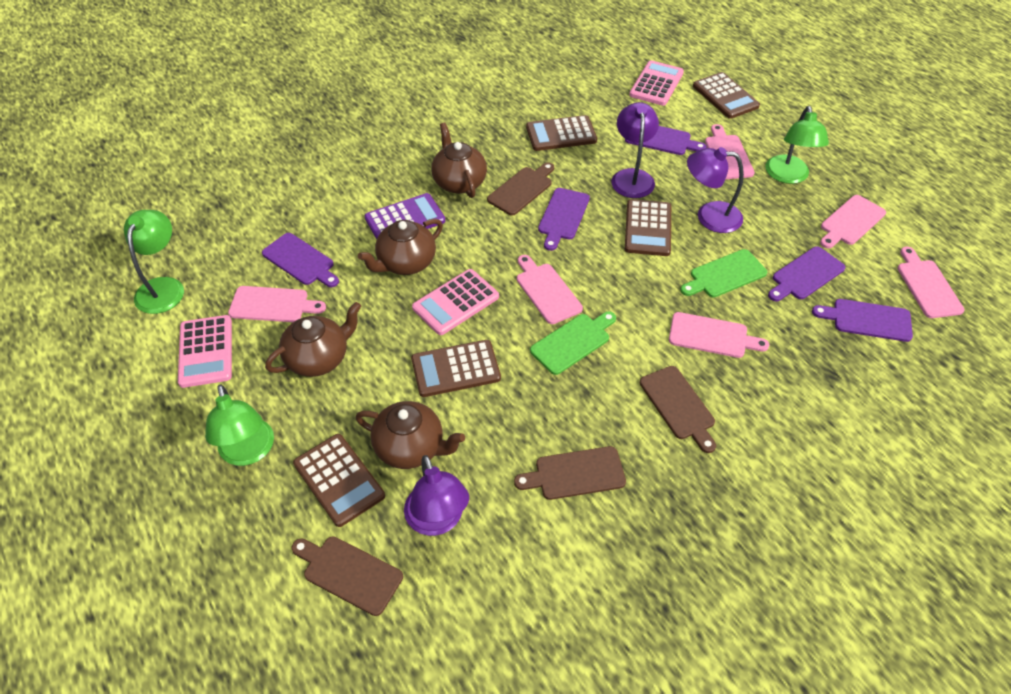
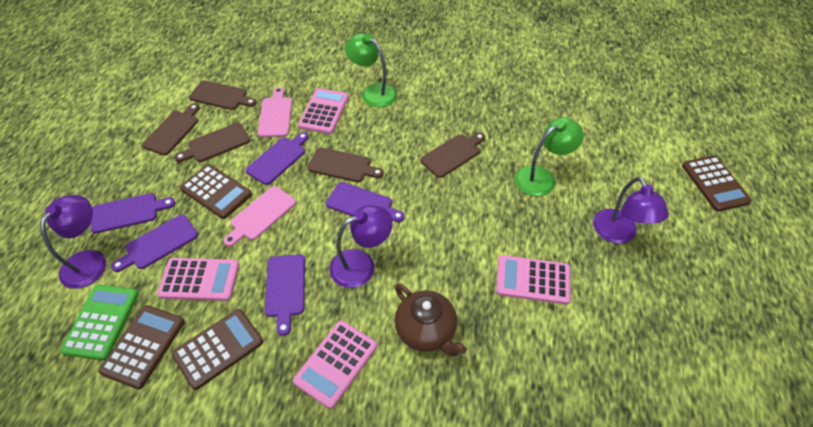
brown calculator: 5 -> 4
brown cutting board: 4 -> 5
brown teapot: 4 -> 1
green calculator: 0 -> 1
green cutting board: 2 -> 0
green lamp: 3 -> 2
pink calculator: 3 -> 4
pink cutting board: 6 -> 2
purple calculator: 1 -> 0

